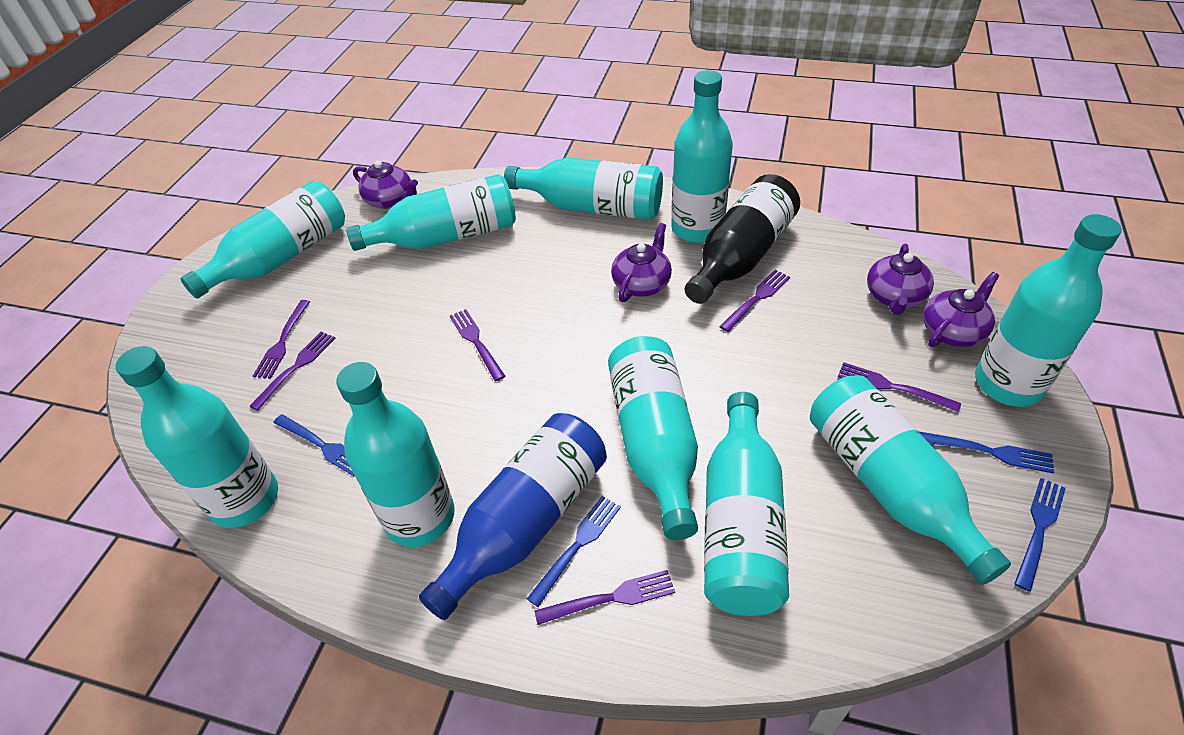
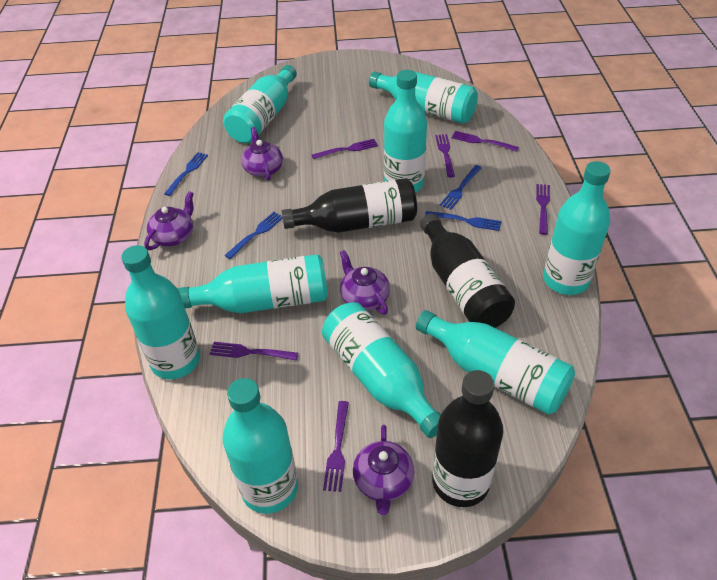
black bottle: 1 -> 3
blue bottle: 1 -> 0
turquoise bottle: 10 -> 9

